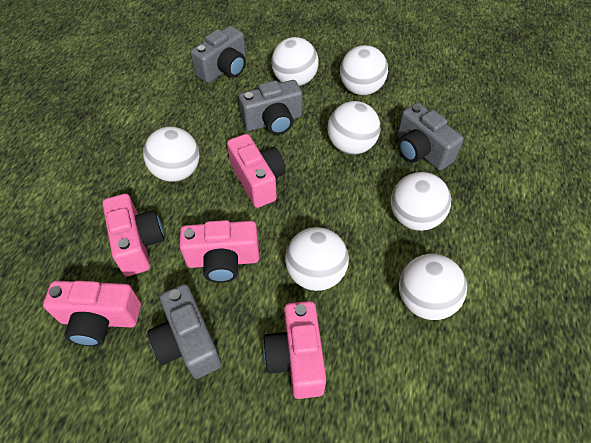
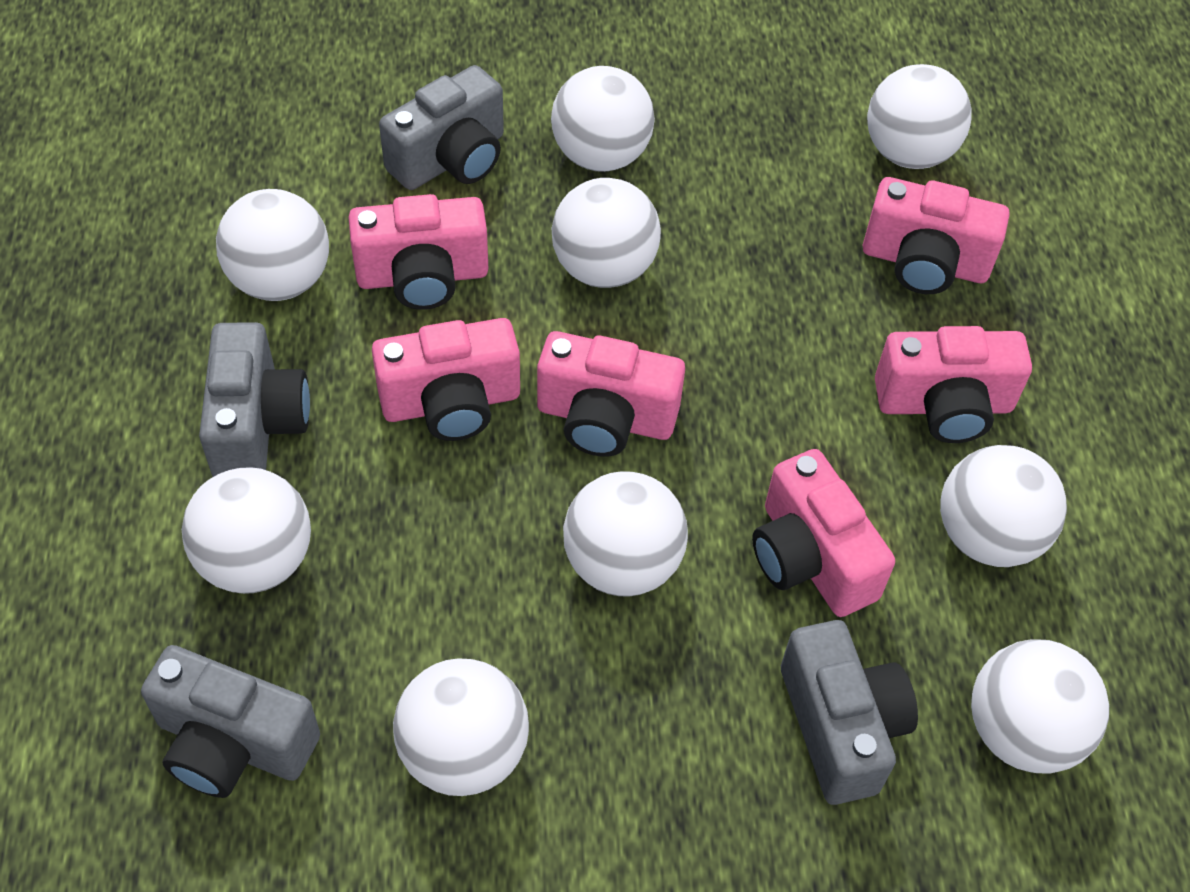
pink camera: 5 -> 6
white ball: 7 -> 9

